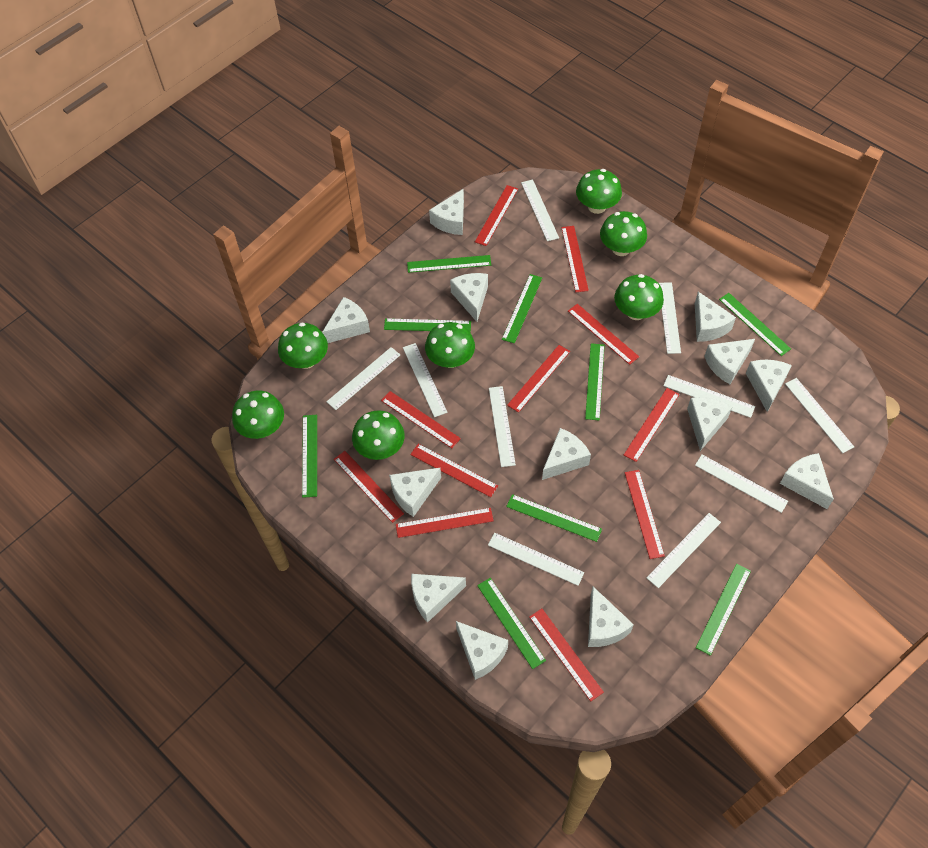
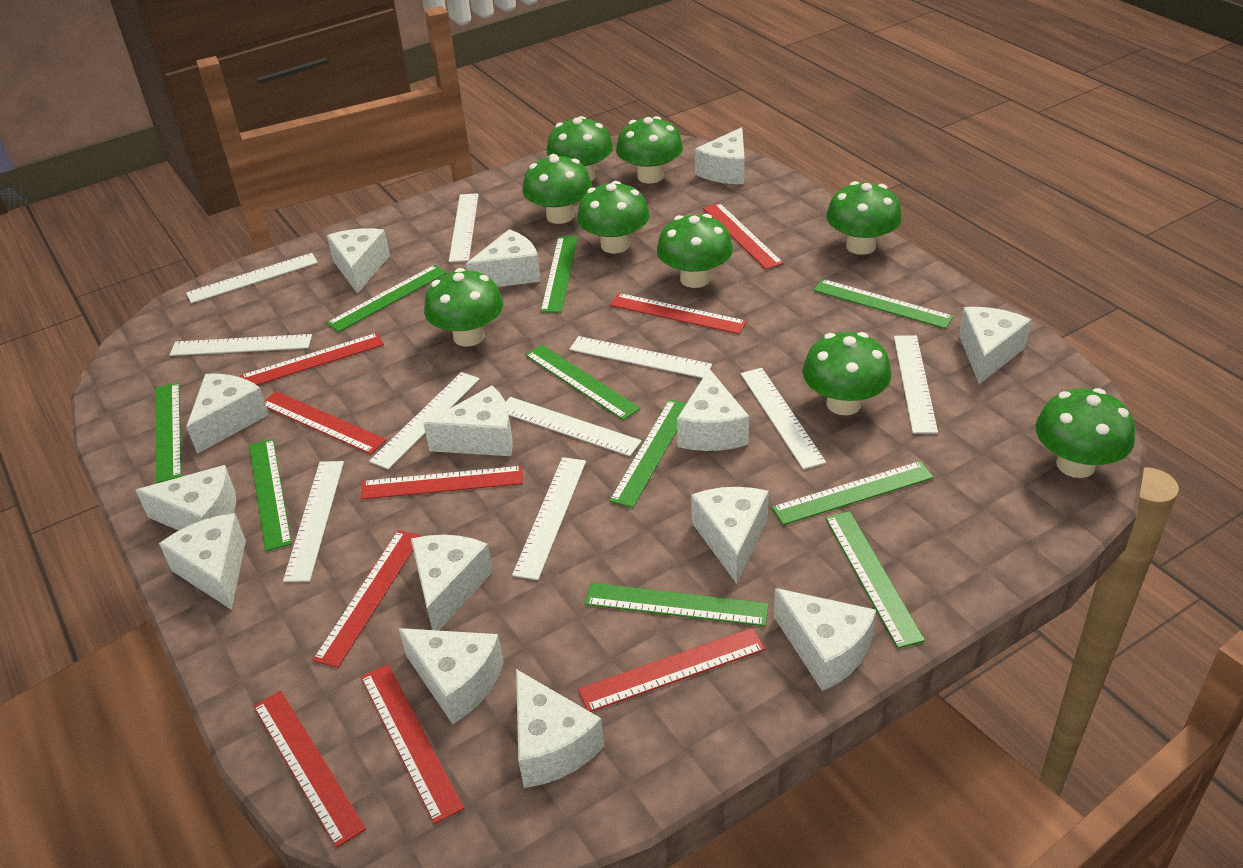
green mushroom: 7 -> 9
green ruler: 9 -> 10
red ruler: 11 -> 9
white cheese: 13 -> 14

